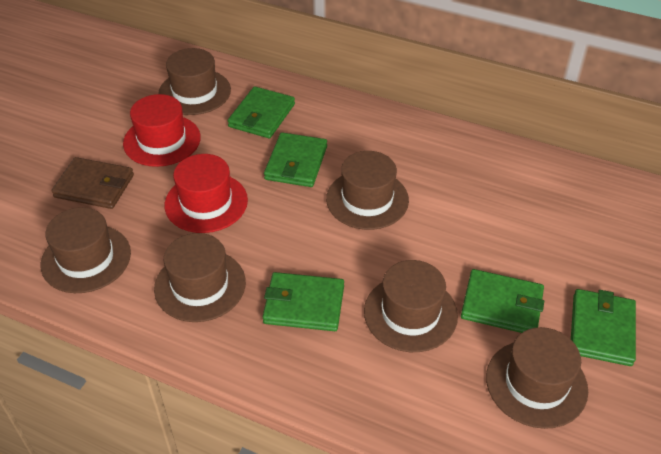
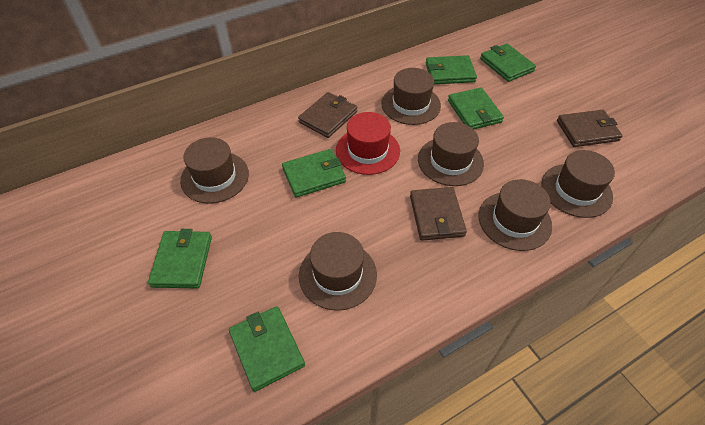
brown wallet: 1 -> 3
green wallet: 5 -> 6
red hat: 2 -> 1

